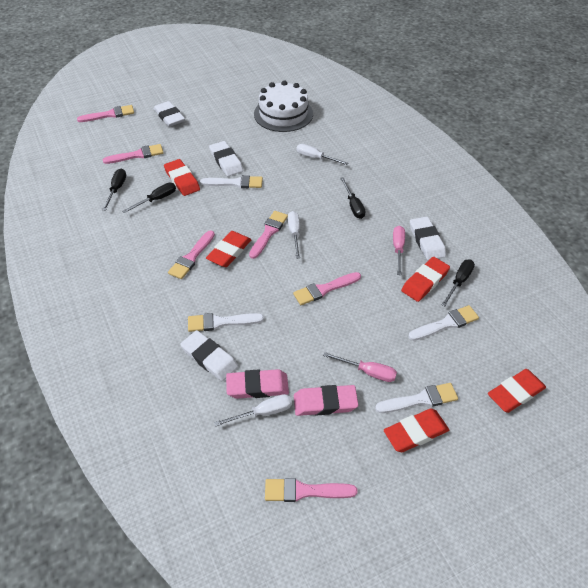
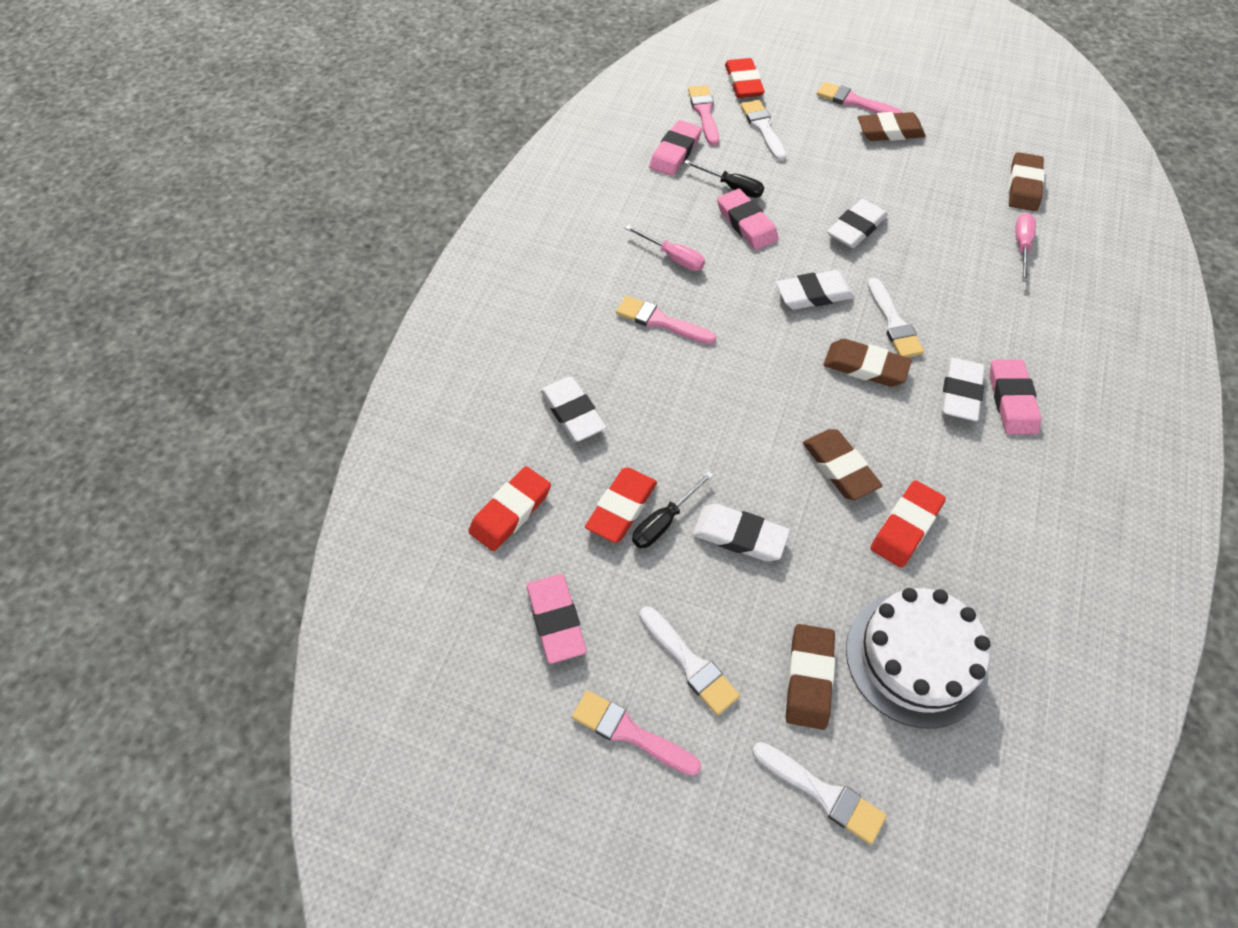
black screwdriver: 4 -> 2
brown eraser: 0 -> 5
pink brush: 6 -> 4
pink eraser: 2 -> 4
red eraser: 5 -> 4
white eraser: 4 -> 5
white screwdriver: 3 -> 0

